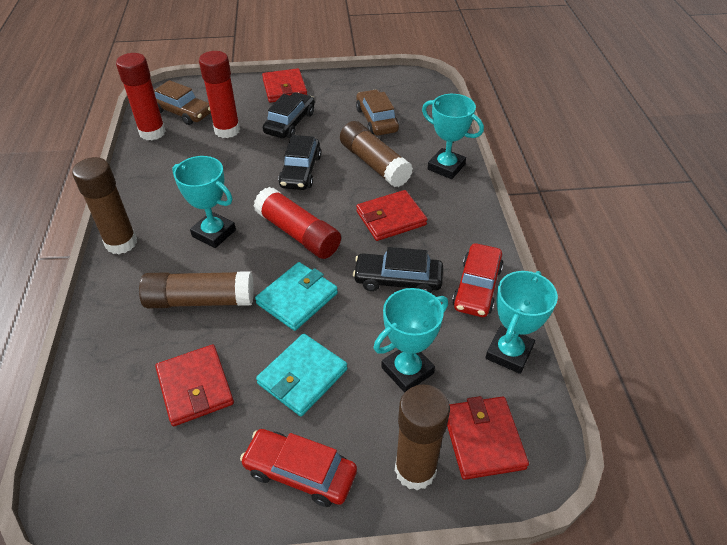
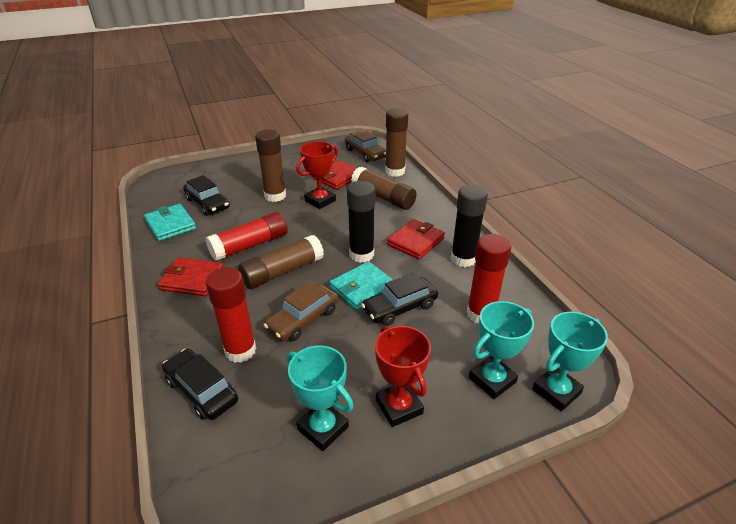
black glue stick: 0 -> 2
red car: 2 -> 0
red trophy: 0 -> 2
red wallet: 4 -> 3
turquoise trophy: 4 -> 3

